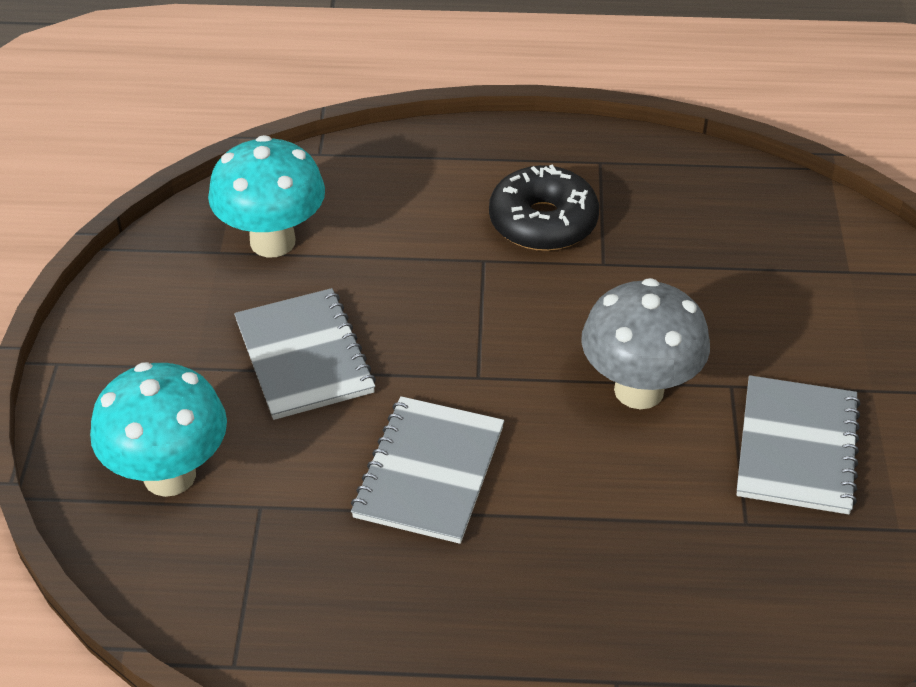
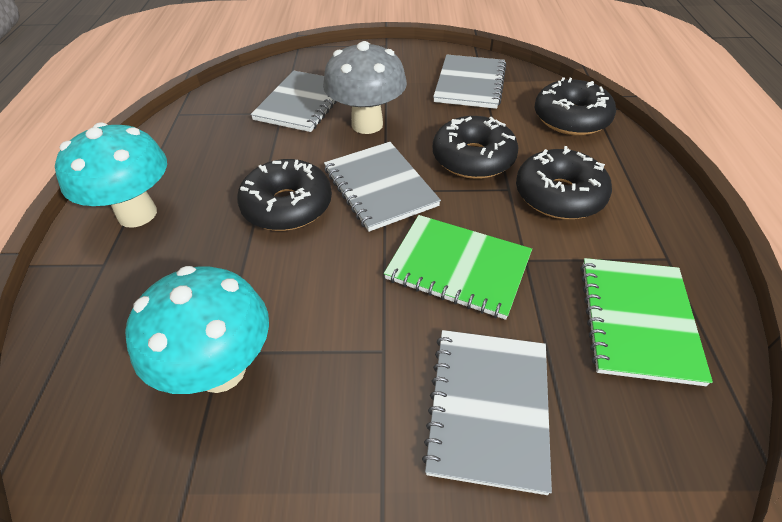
black donut: 1 -> 4
green notebook: 0 -> 2
grey notebook: 3 -> 4

